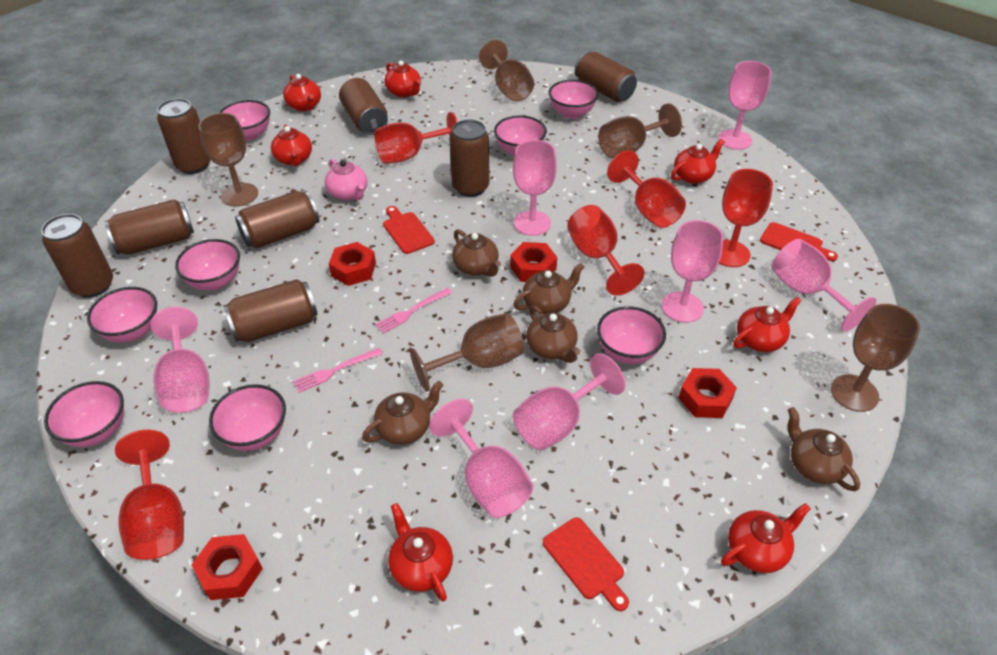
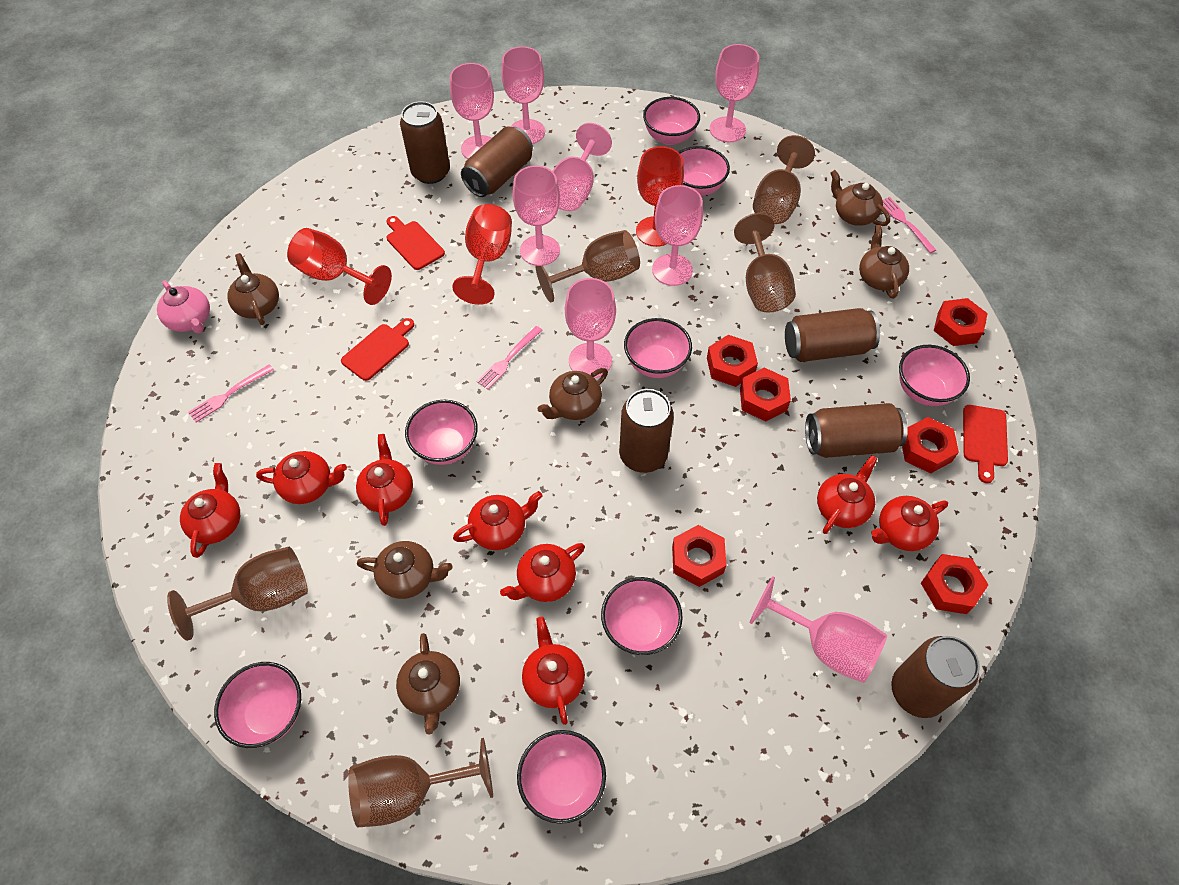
brown can: 8 -> 6
brown teapot: 5 -> 6
pink fork: 2 -> 3
pink goblet: 7 -> 8
red goblet: 5 -> 3
red nut: 4 -> 6
red teapot: 7 -> 8

